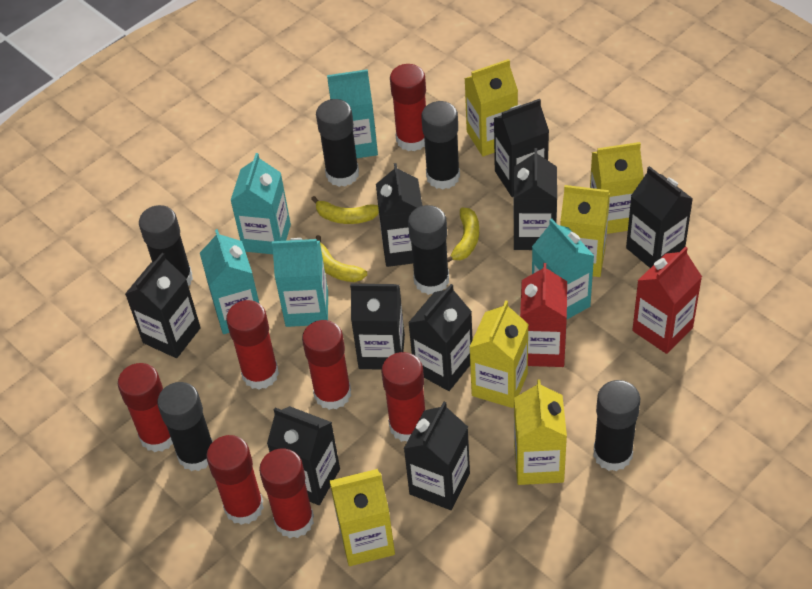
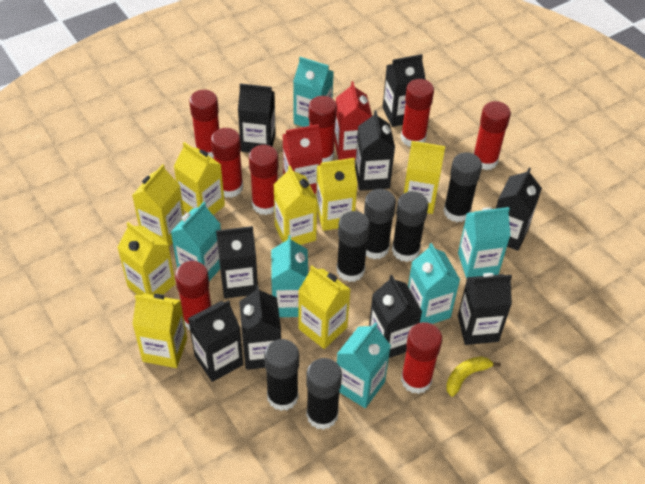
red glue stick: 7 -> 8
turquoise carton: 5 -> 6
yellow banana: 3 -> 1
yellow carton: 6 -> 8

